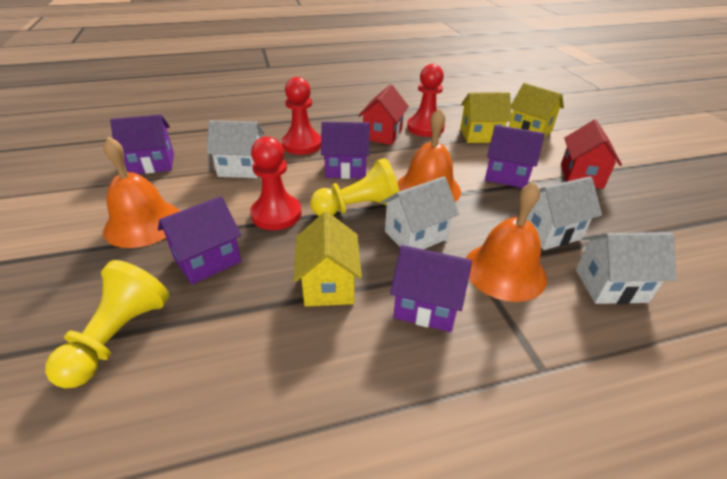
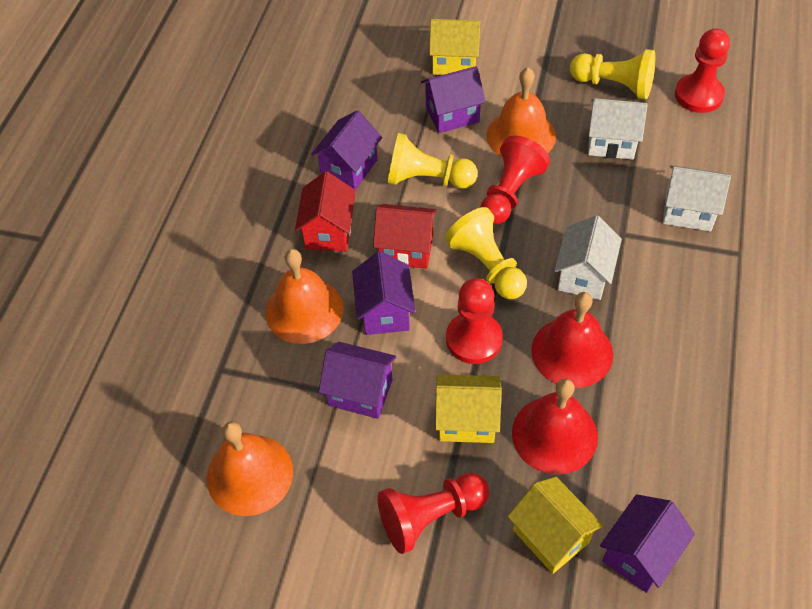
red bell: 0 -> 2
red pawn: 3 -> 4
white house: 4 -> 3
yellow pawn: 2 -> 3

